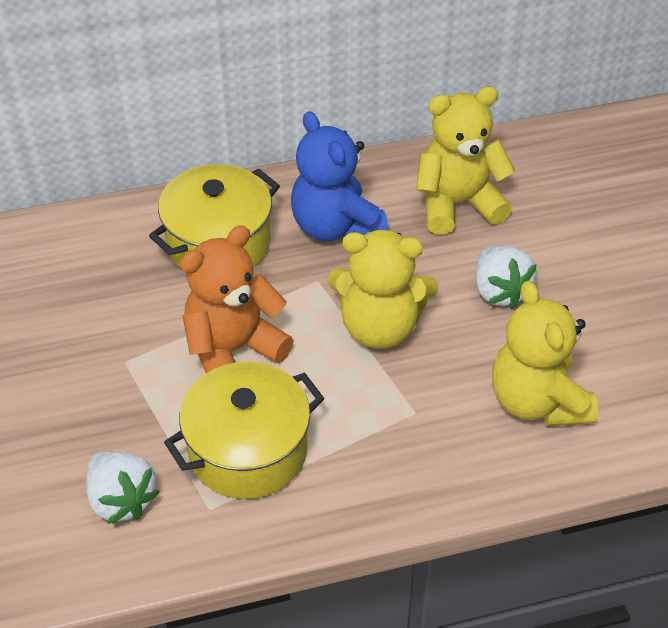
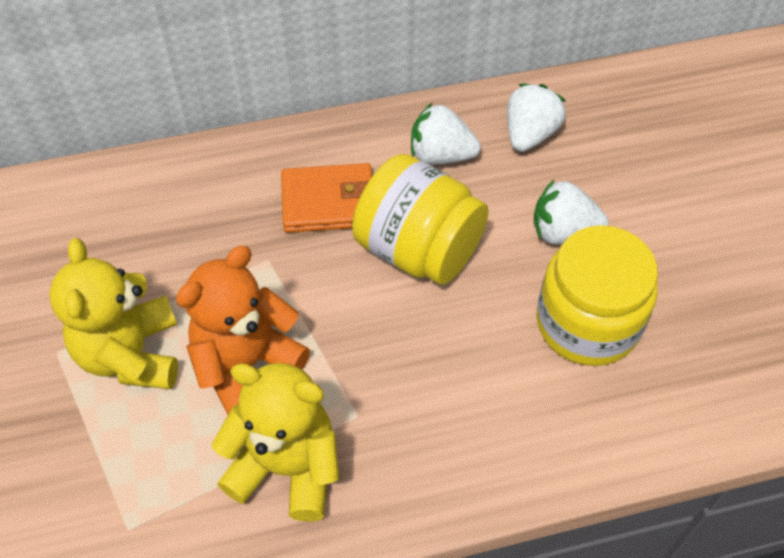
blue teddy bear: 1 -> 0
orange wallet: 0 -> 1
white strawberry: 2 -> 3
yellow jar: 0 -> 2
yellow pot: 2 -> 0
yellow teddy bear: 3 -> 2

